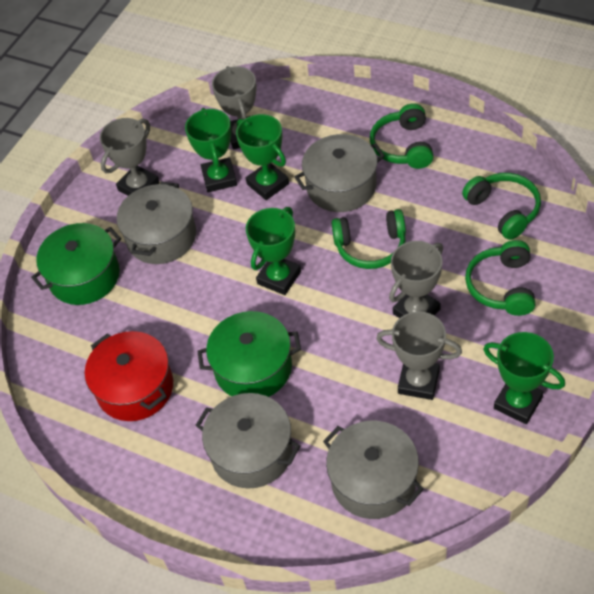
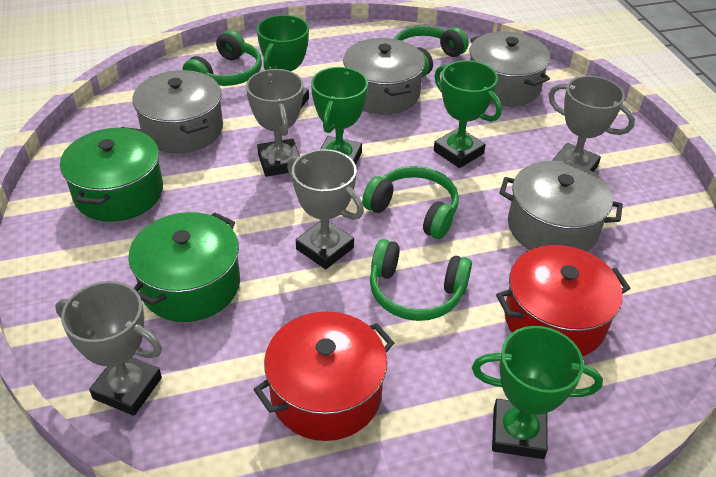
red pot: 1 -> 2

